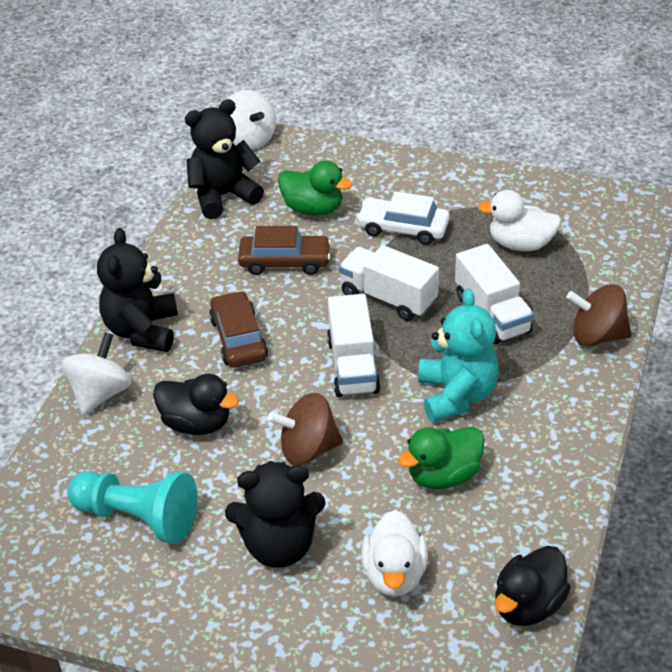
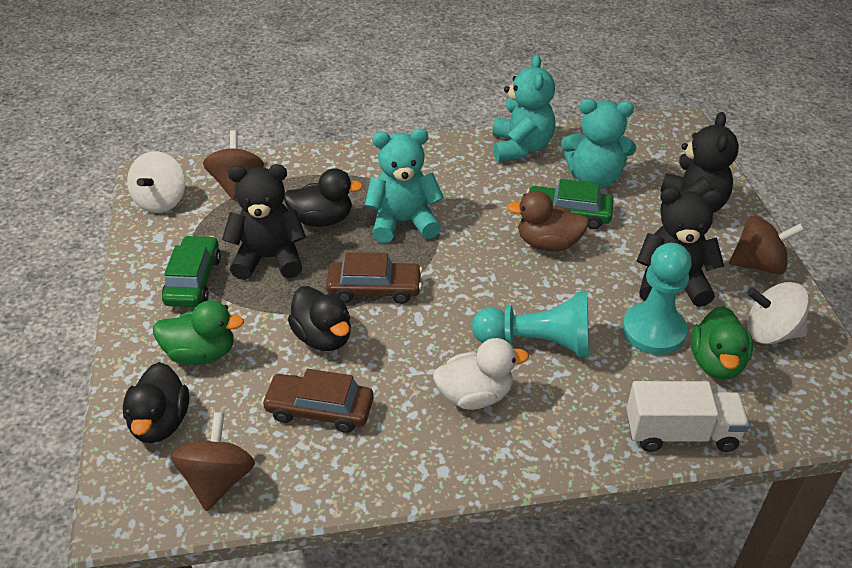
black duck: 2 -> 3
brown duck: 0 -> 1
brown spinning top: 2 -> 3
green car: 0 -> 2
turquoise pawn: 1 -> 2
turquoise teddy bear: 1 -> 3
white car: 1 -> 0
white duck: 2 -> 1
white truck: 3 -> 1

